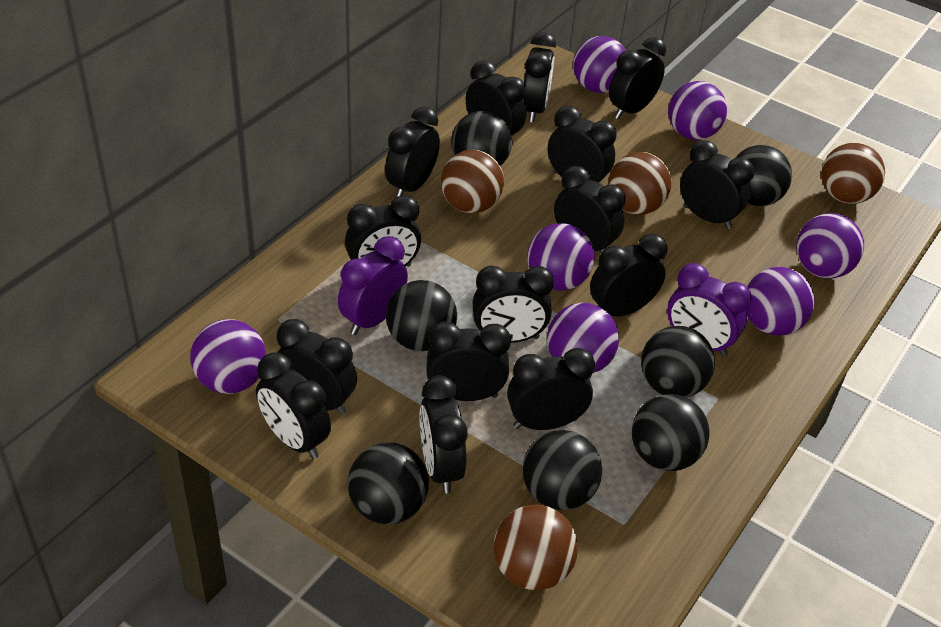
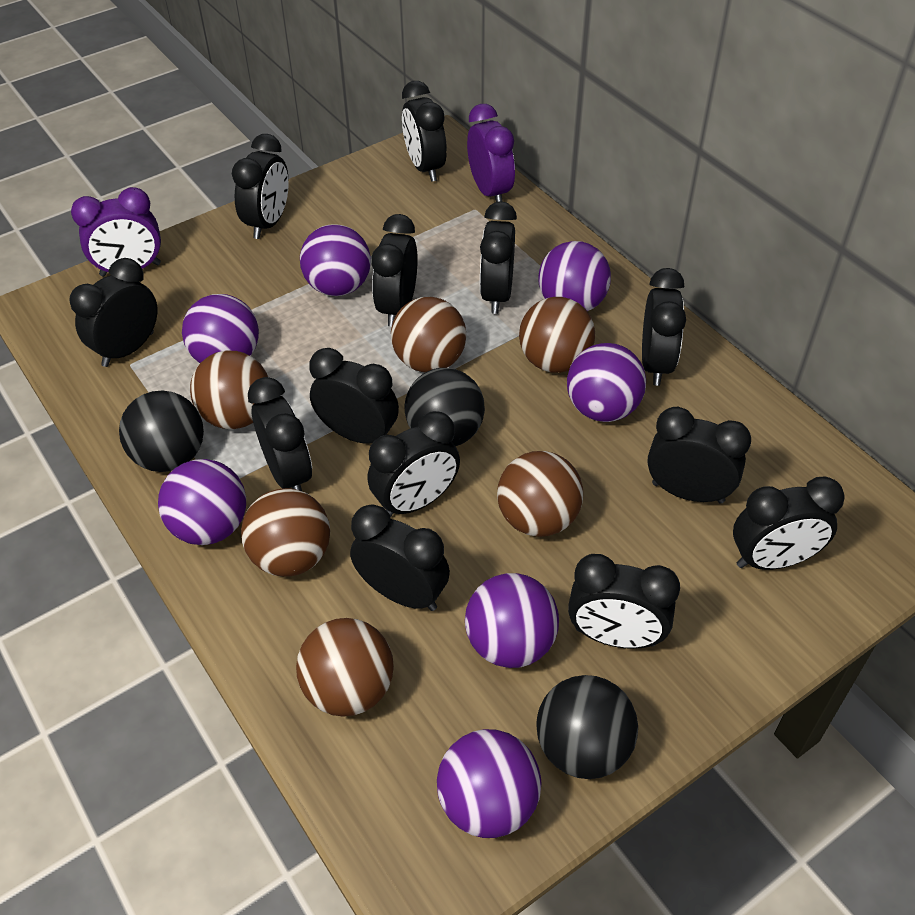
black ball: 7 -> 3
black clock: 15 -> 13
brown ball: 4 -> 6

